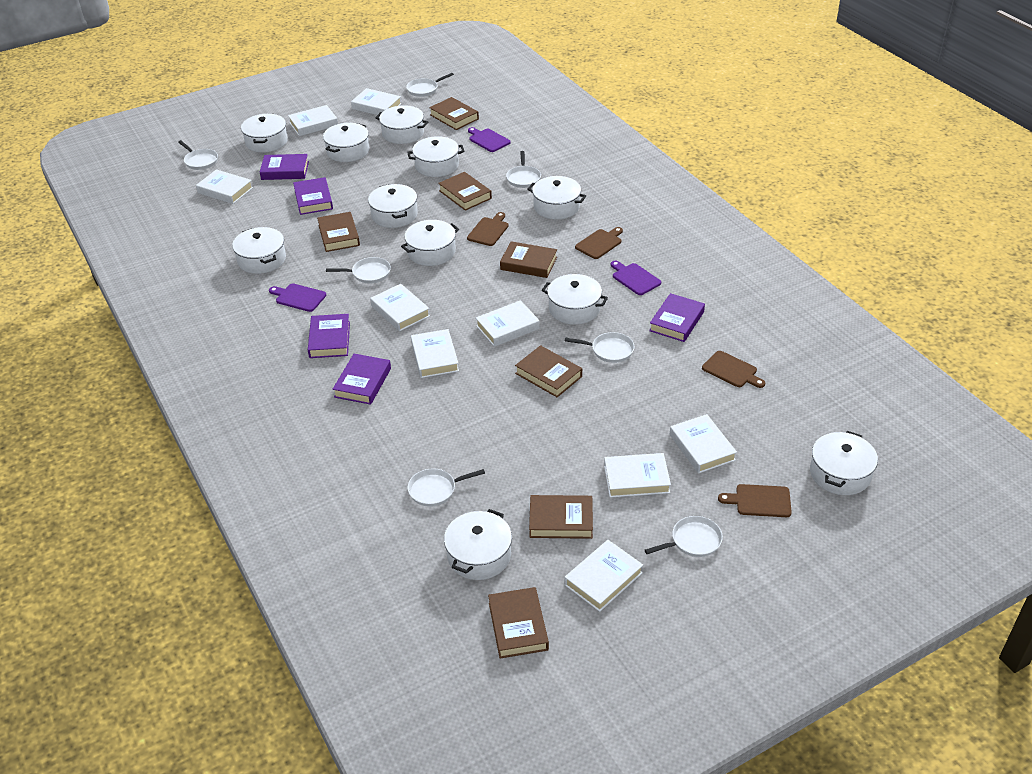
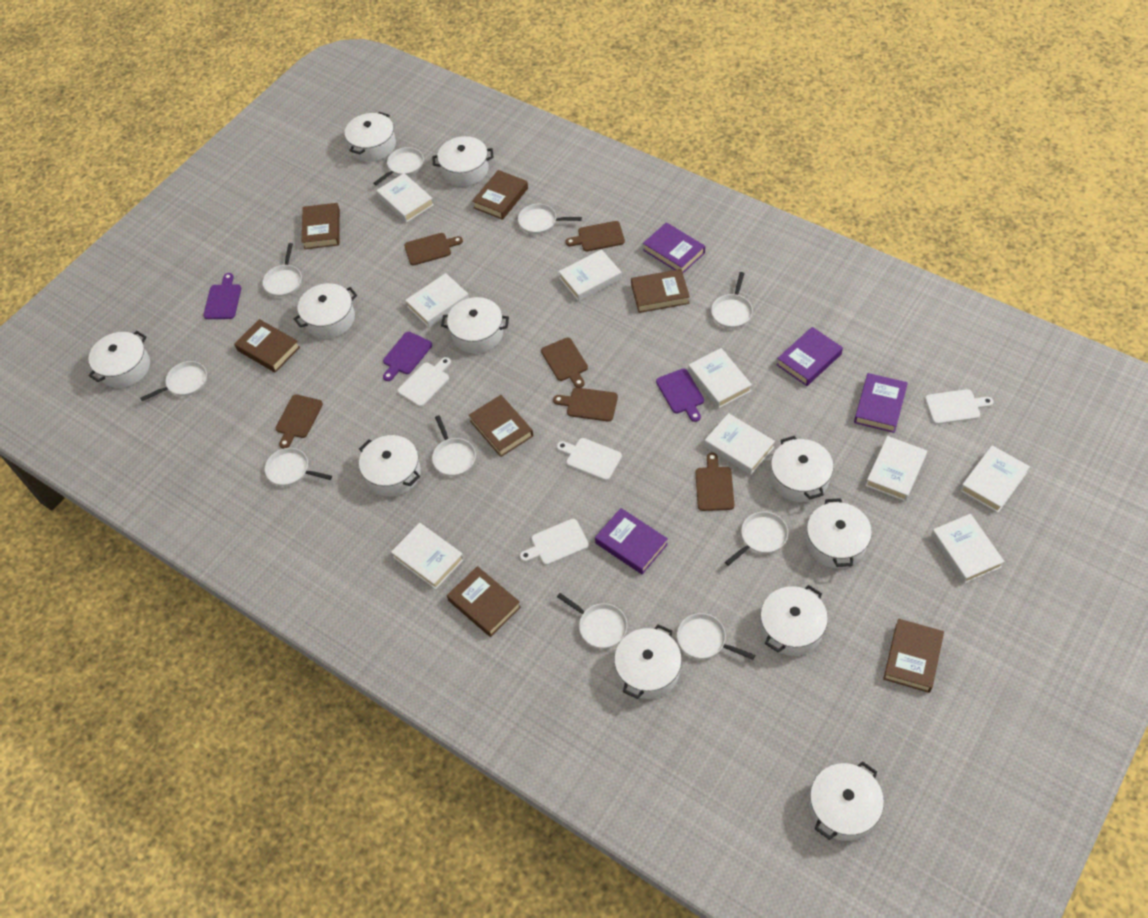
brown cutting board: 4 -> 6
purple book: 5 -> 4
white cutting board: 0 -> 4
white pan: 7 -> 10

